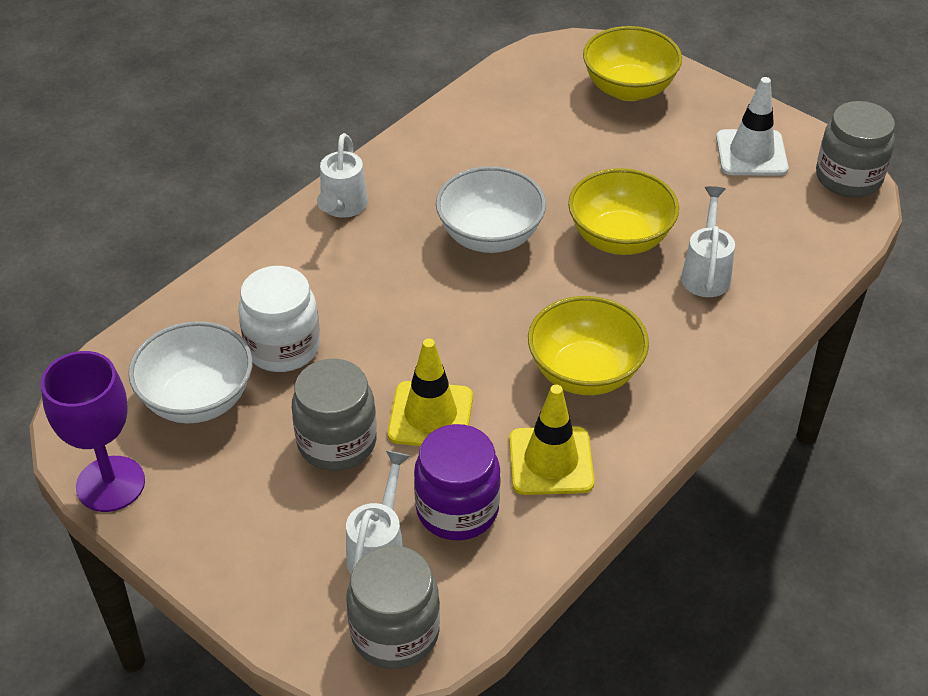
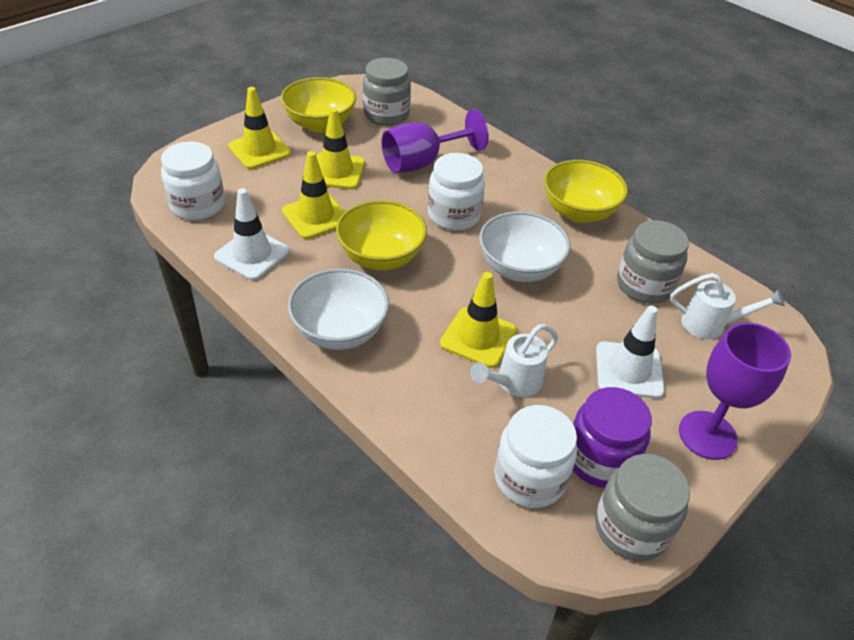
purple goblet: 1 -> 2
white jar: 1 -> 3
white traffic cone: 1 -> 2
white watering can: 3 -> 2
yellow traffic cone: 2 -> 4

